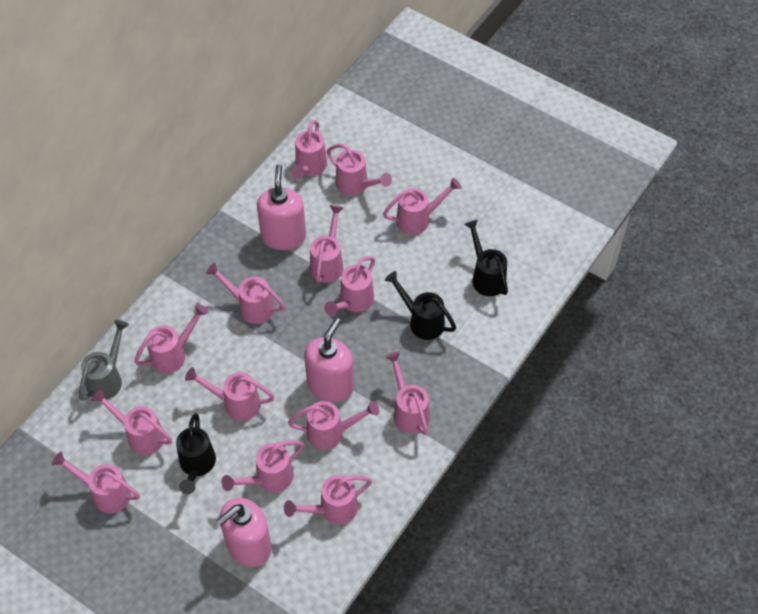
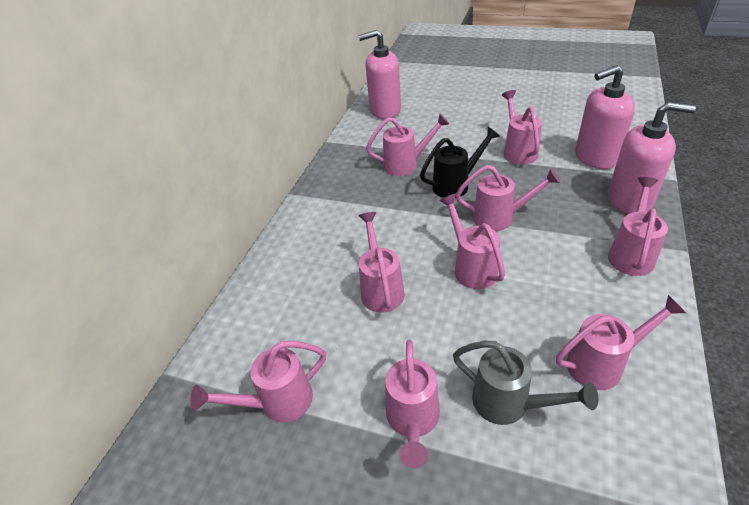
black watering can: 3 -> 1
pink watering can: 14 -> 9

